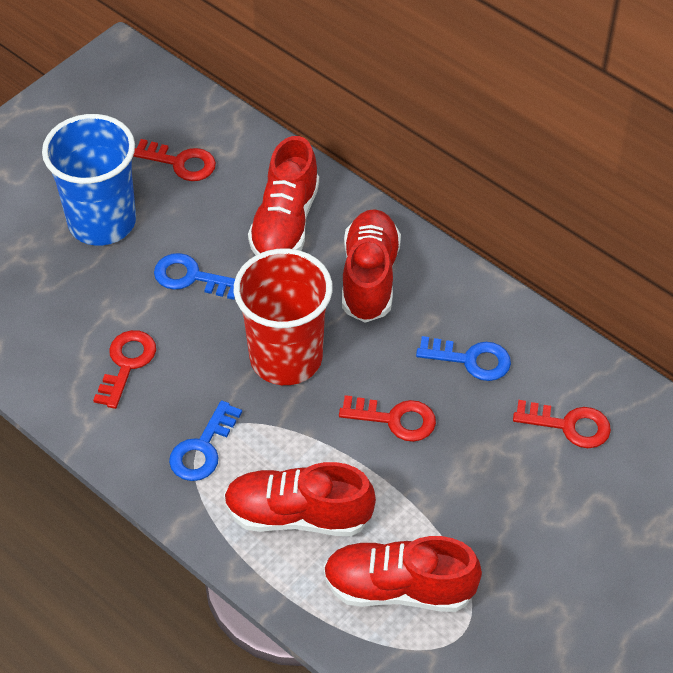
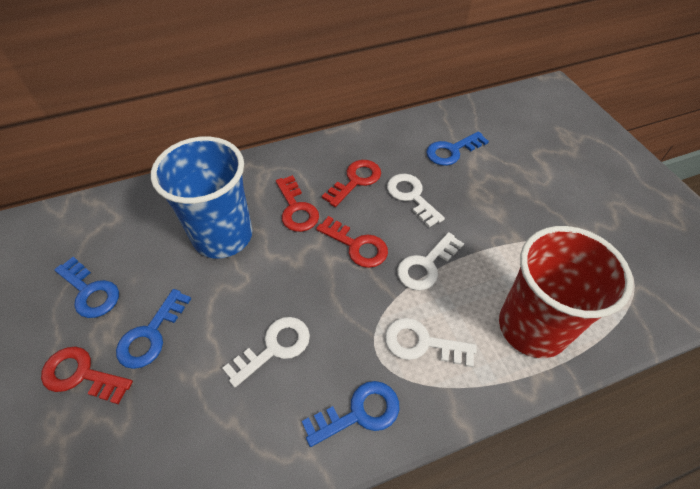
blue key: 3 -> 4
red shoe: 4 -> 0
white key: 0 -> 4

